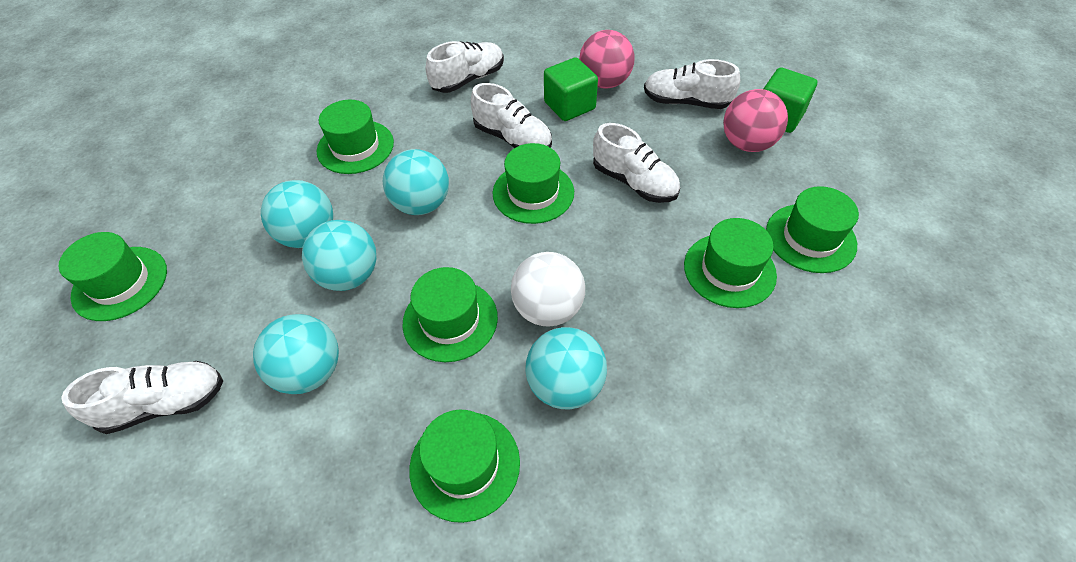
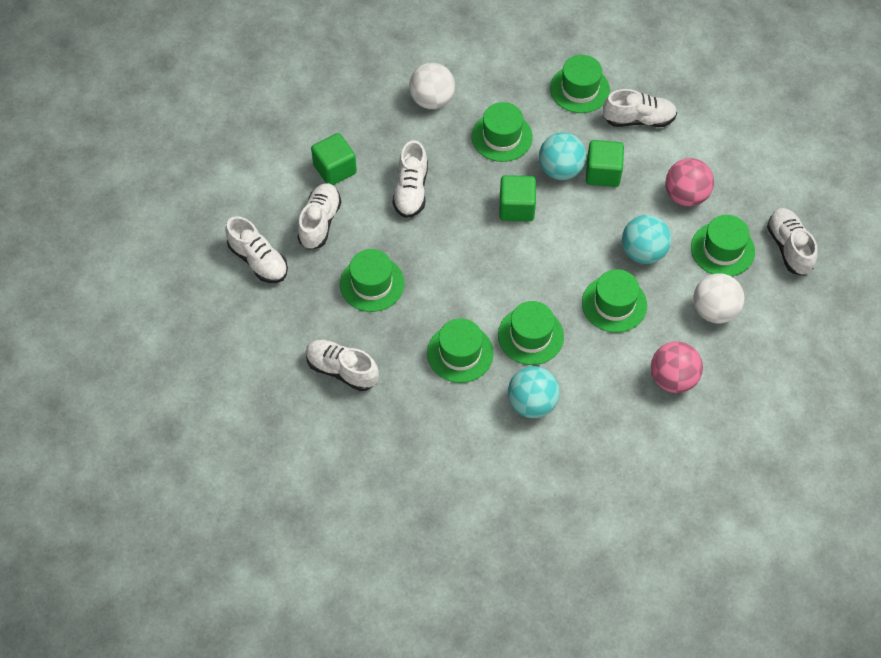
green cube: 2 -> 3
turquoise ball: 5 -> 3
white ball: 1 -> 2
white shoe: 5 -> 6

